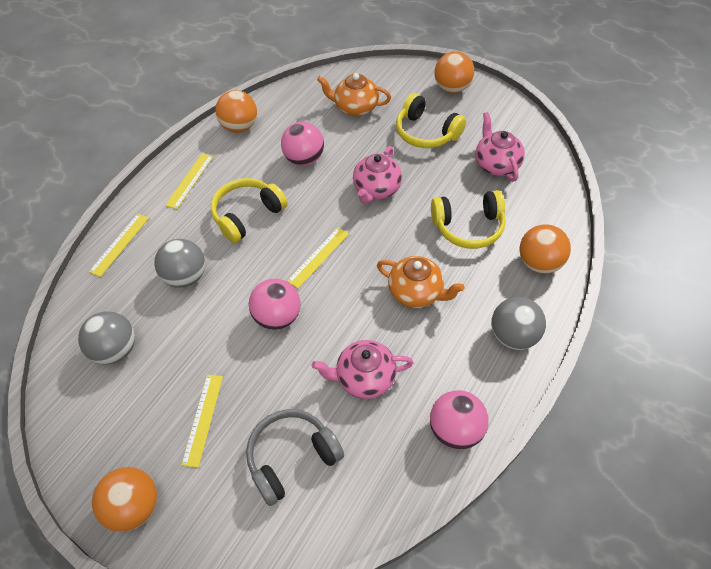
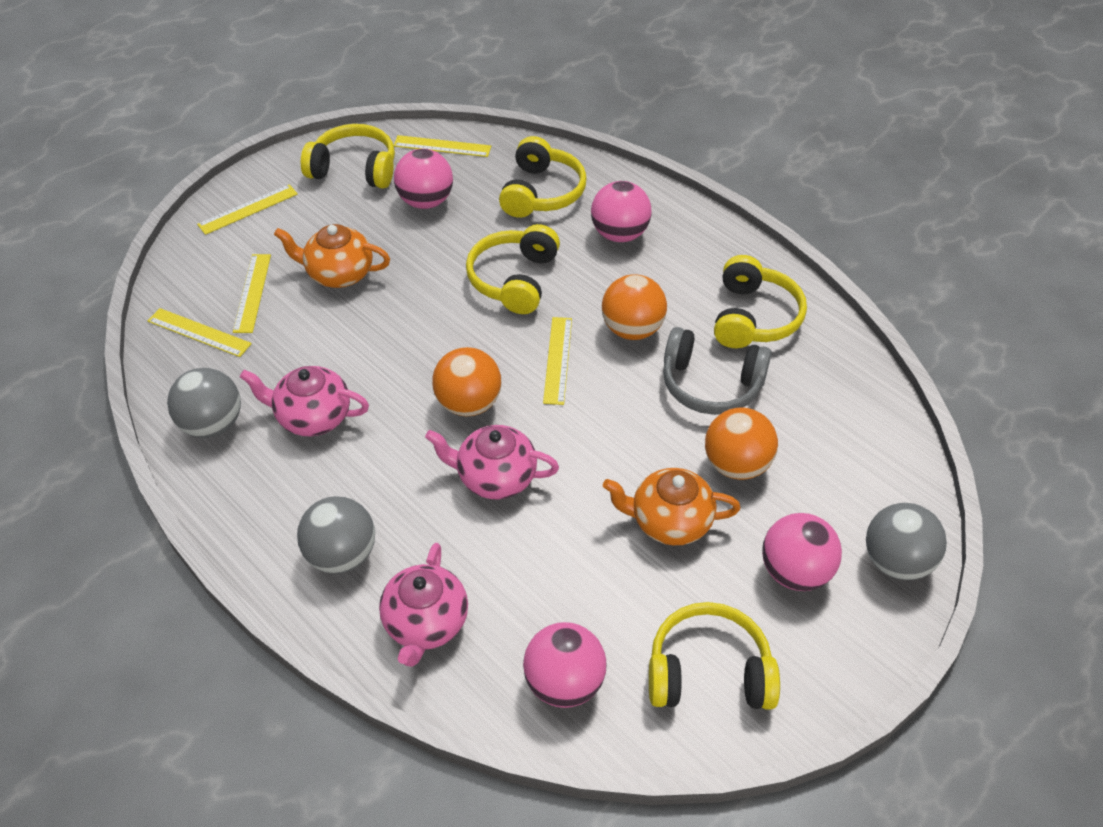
orange ball: 4 -> 3
pink ball: 3 -> 4
yellow headphones: 3 -> 5
yellow ruler: 4 -> 5

